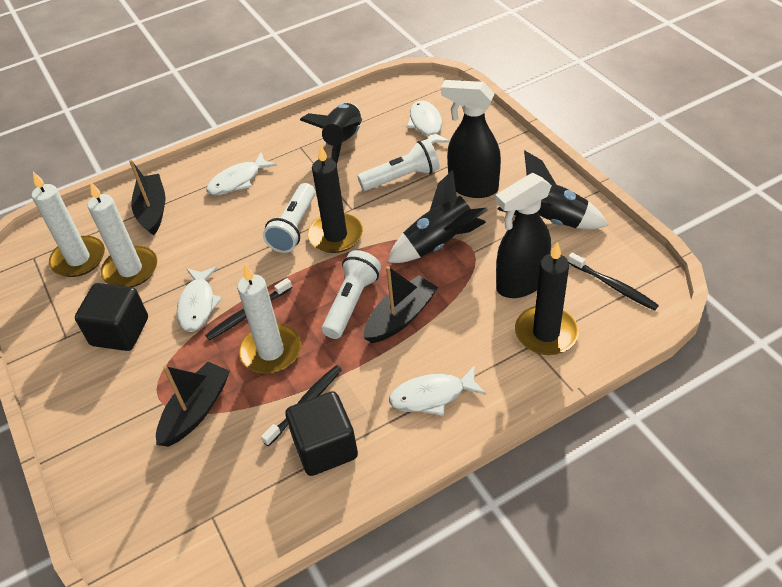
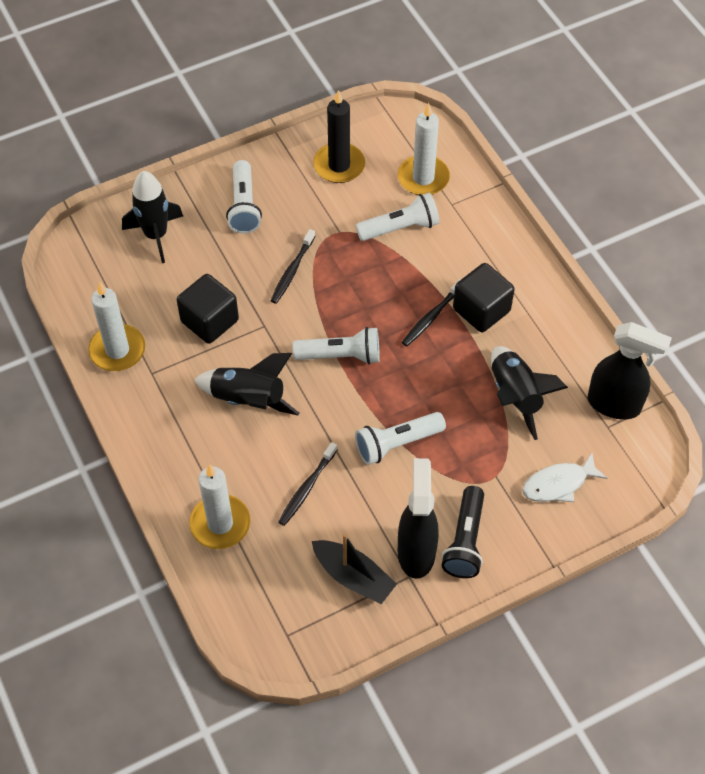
black boat: 3 -> 1
black candle: 2 -> 1
black flashlight: 0 -> 1
white fish: 4 -> 1
white flashlight: 3 -> 4

